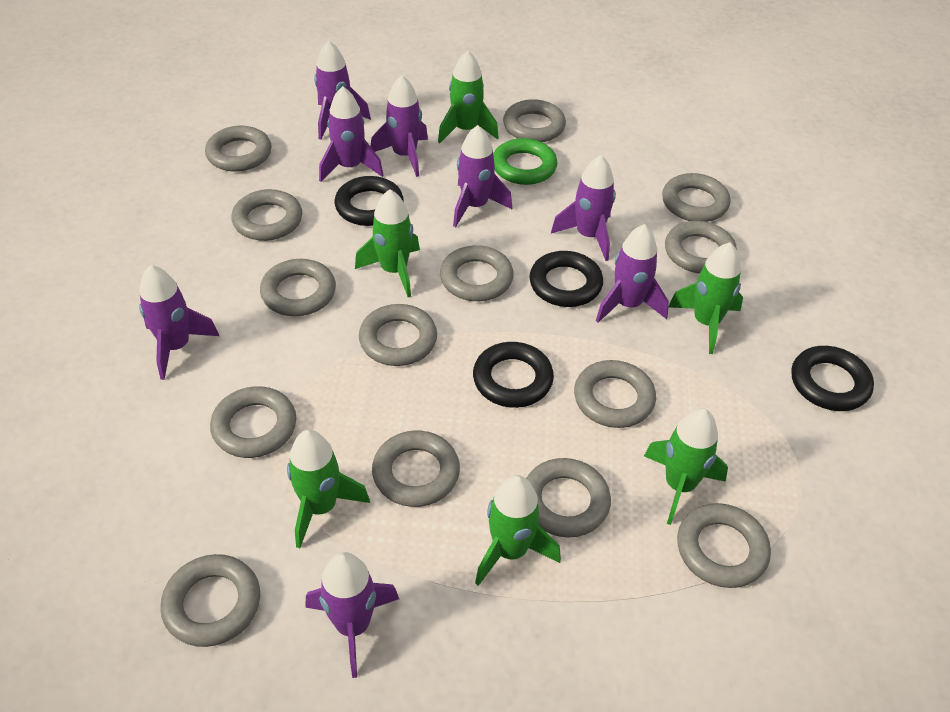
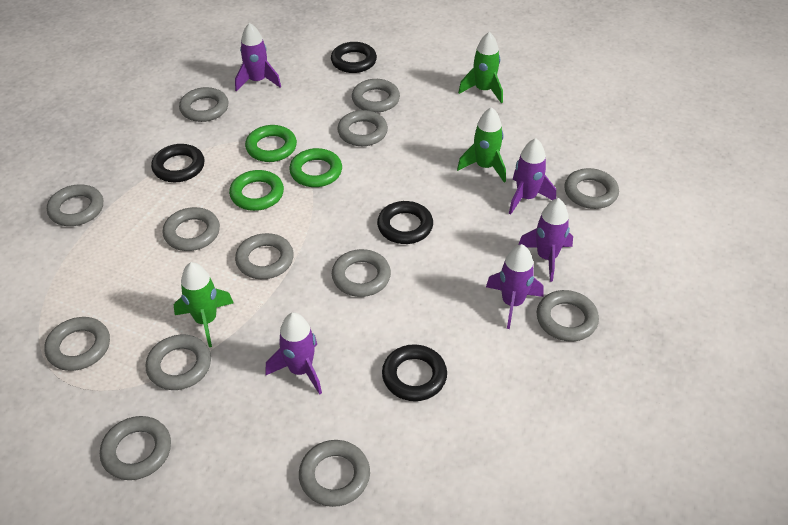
green ring: 1 -> 3
green rocket: 6 -> 3
grey ring: 14 -> 13
purple rocket: 8 -> 5

